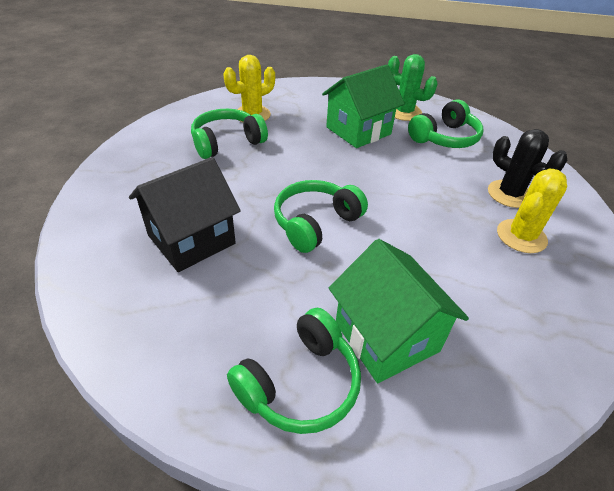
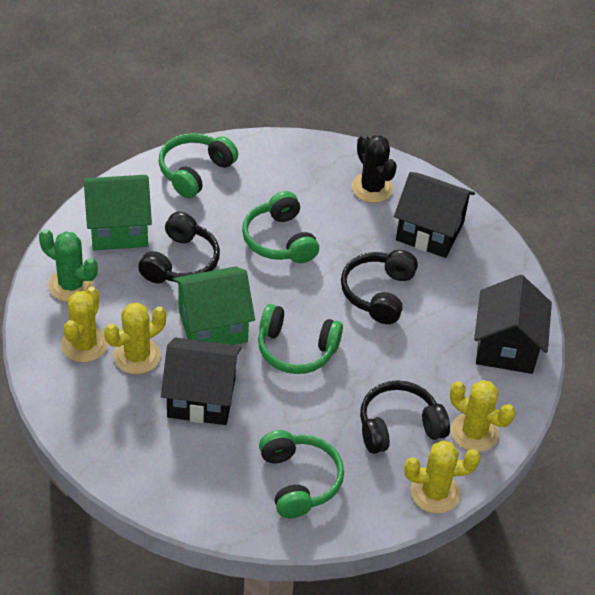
black headphones: 0 -> 3
black house: 1 -> 3
yellow cactus: 2 -> 4

